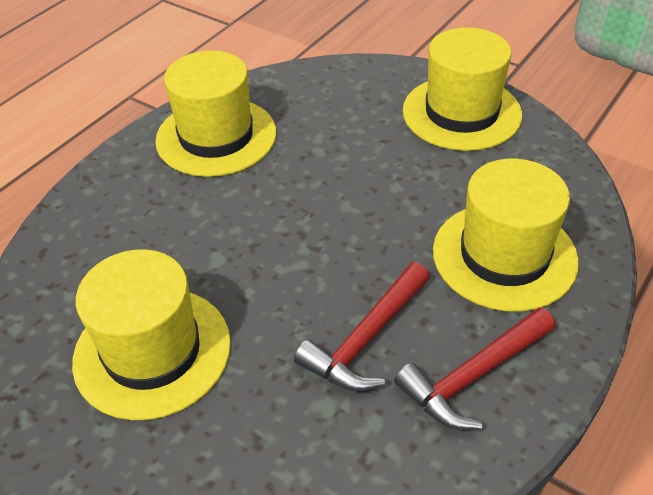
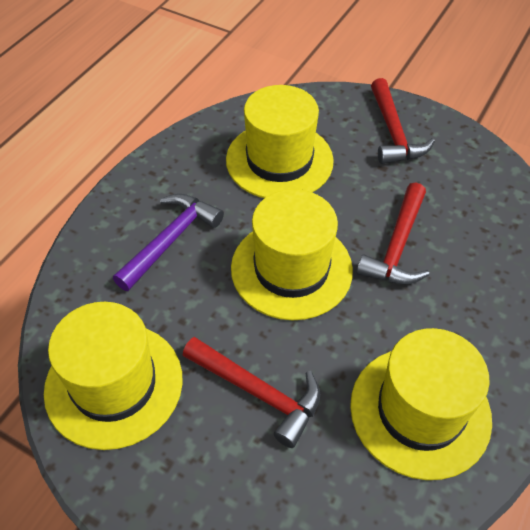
purple hammer: 0 -> 1
red hammer: 2 -> 3

